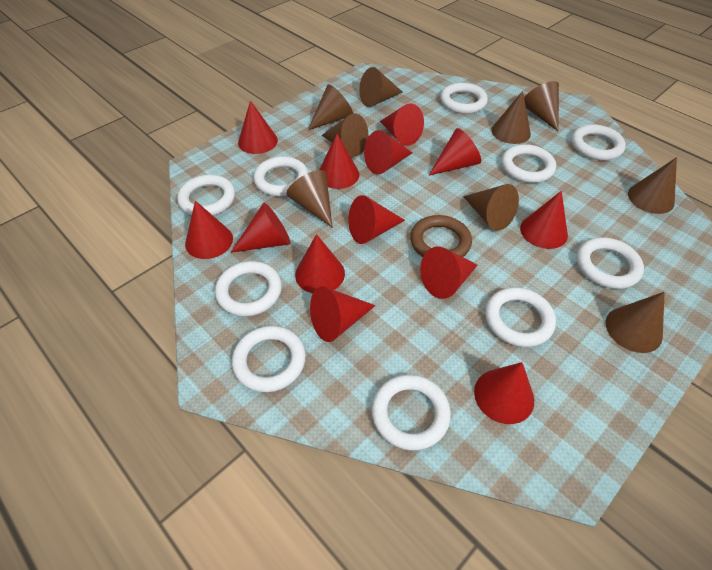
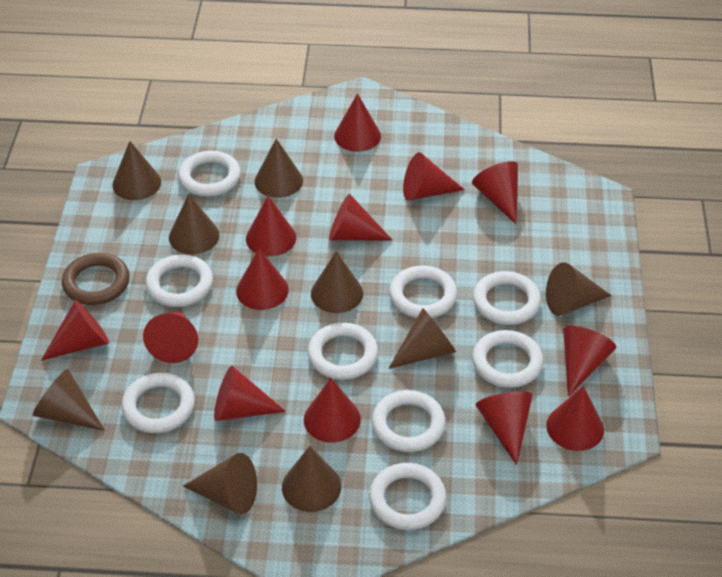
white ring: 10 -> 9

